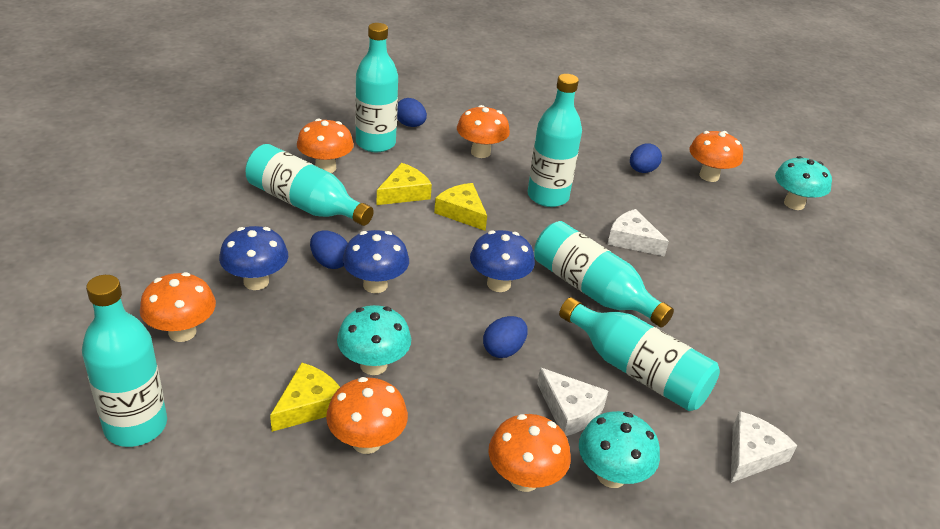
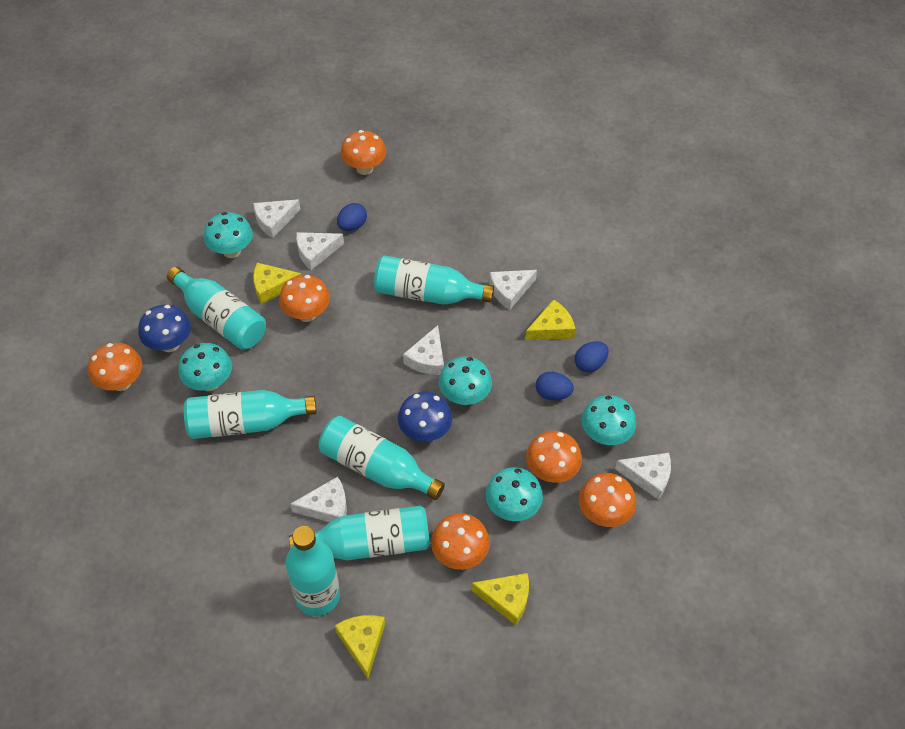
blue egg: 4 -> 3
blue mushroom: 3 -> 2
turquoise mushroom: 3 -> 5
white cheese: 3 -> 6
yellow cheese: 3 -> 4

